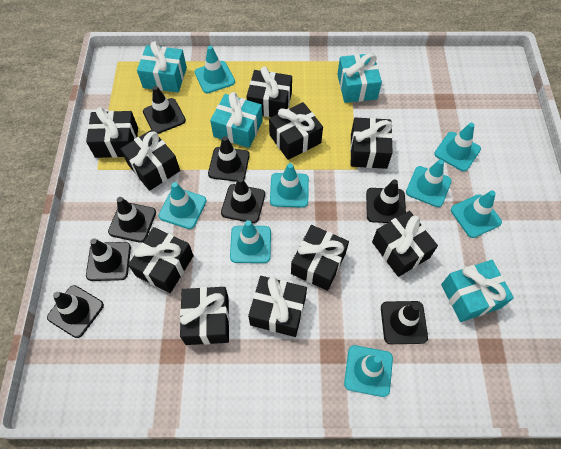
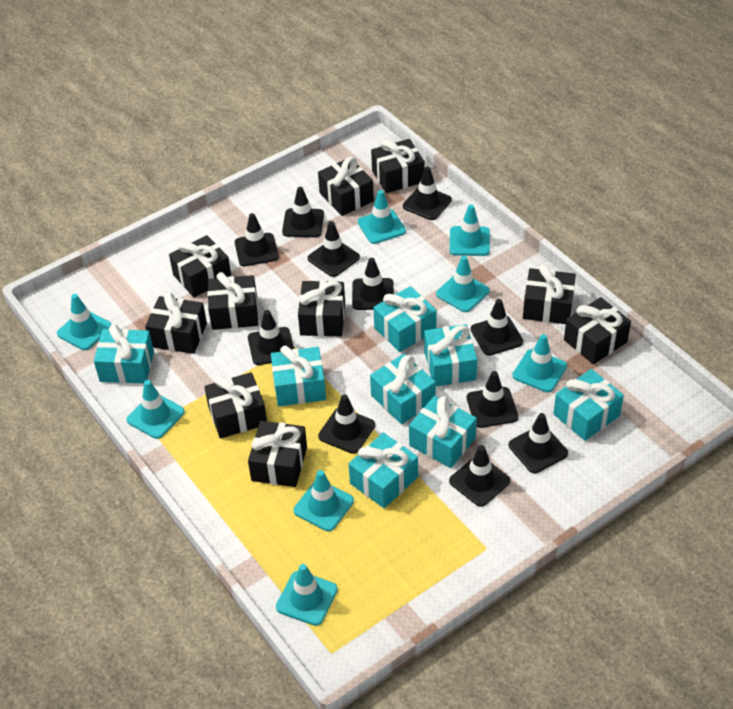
black traffic cone: 8 -> 11
turquoise gift: 4 -> 8

